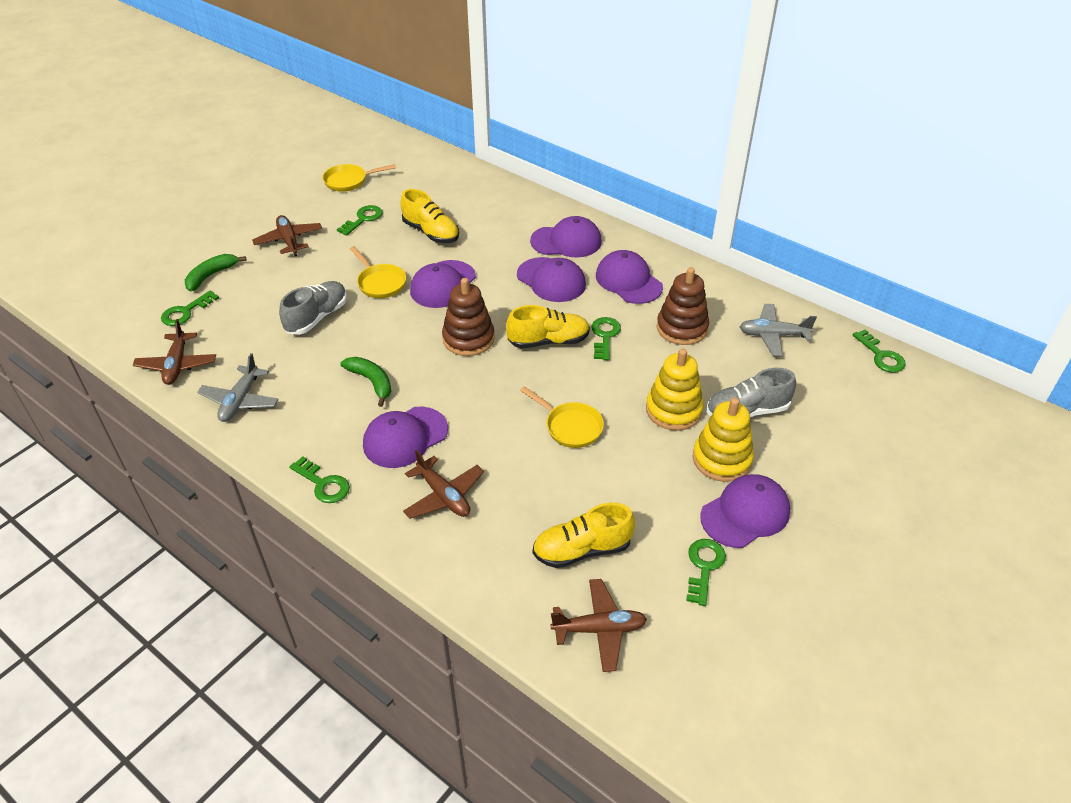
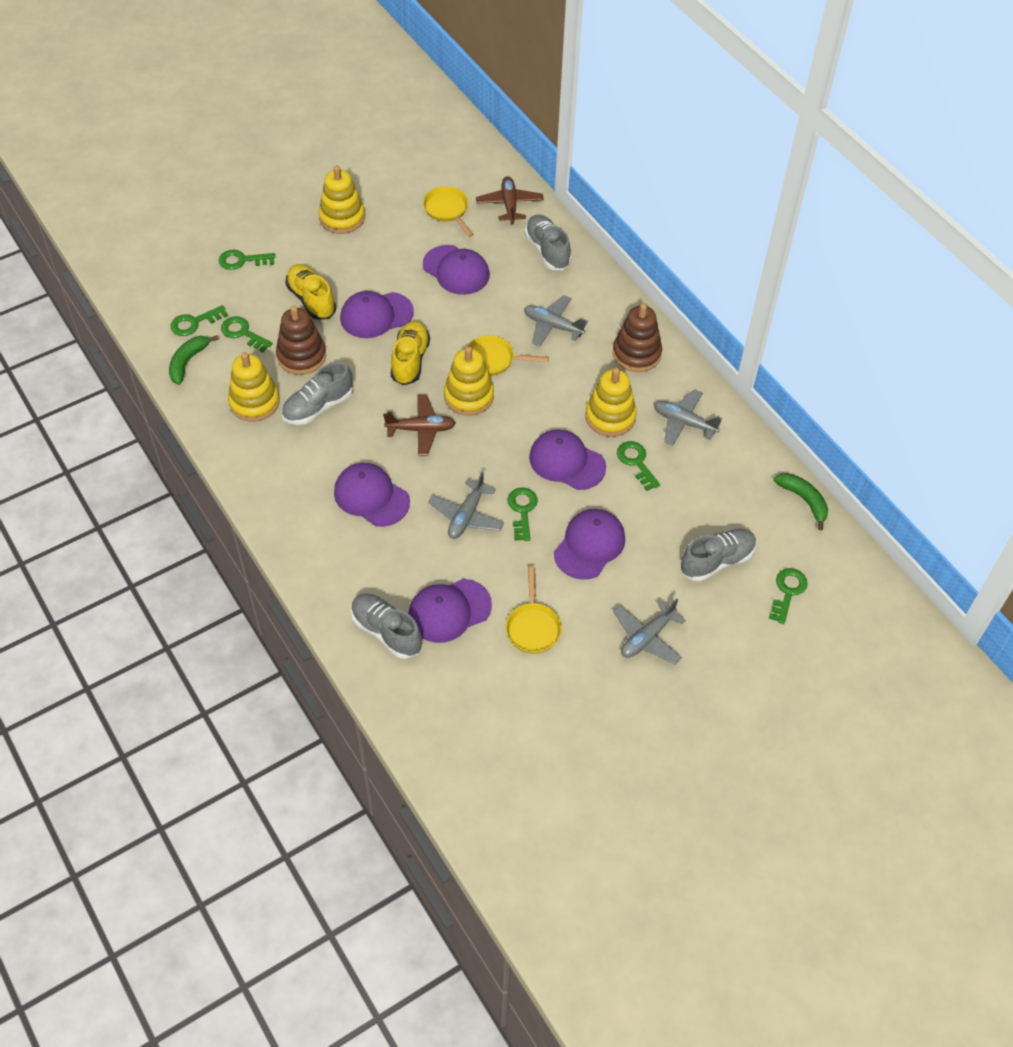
brown plane: 4 -> 2
grey plane: 2 -> 4
grey shoe: 2 -> 4
yellow shoe: 3 -> 2
yellow stacking toy: 2 -> 4

